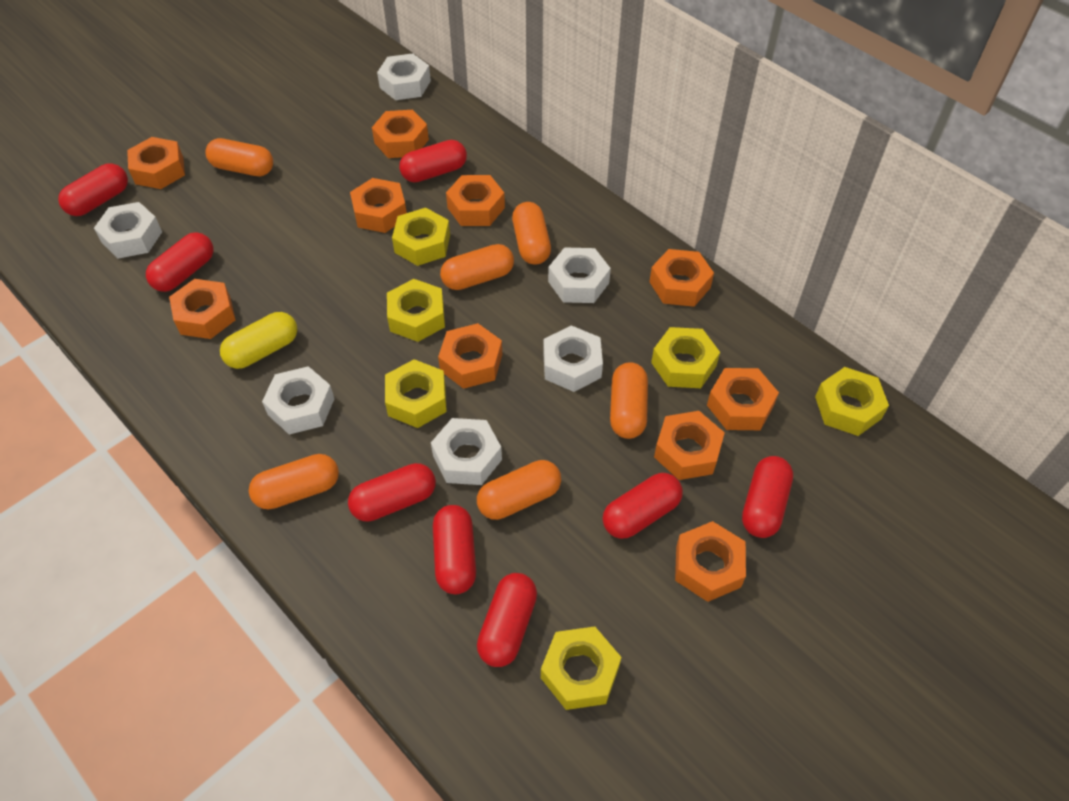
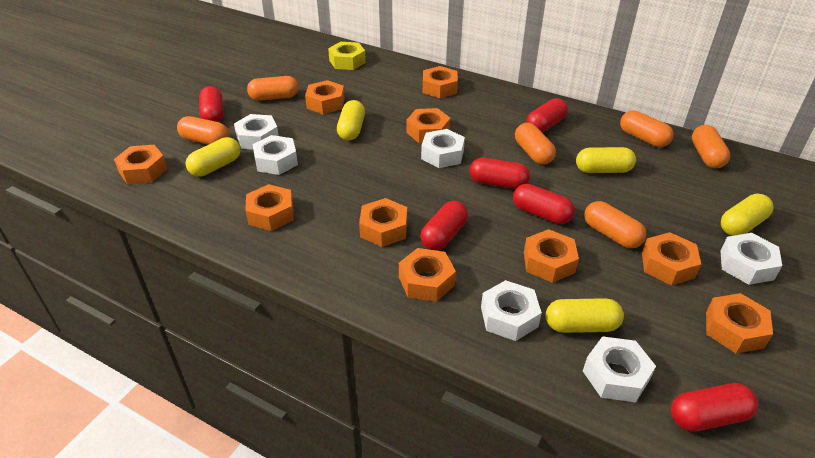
red capsule: 8 -> 6
yellow capsule: 1 -> 5
yellow nut: 6 -> 1

